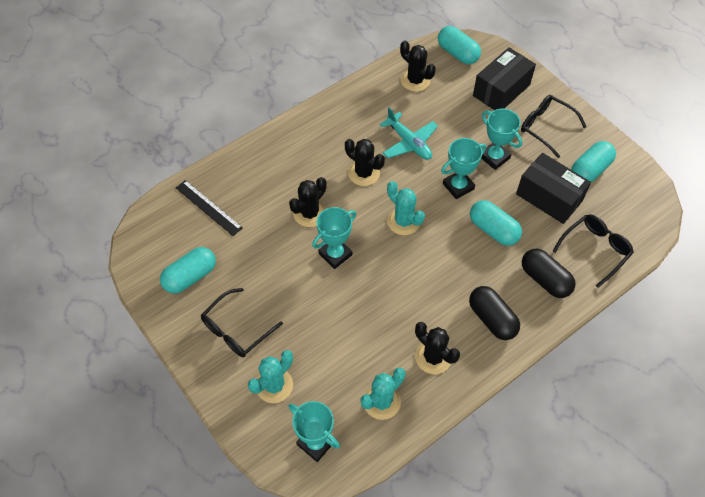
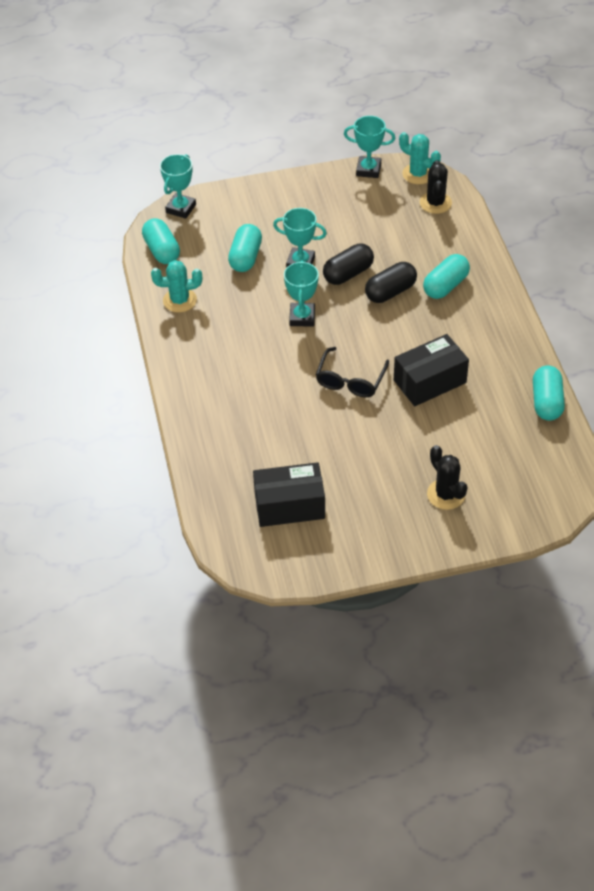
black cactus: 4 -> 2
black glasses: 3 -> 1
black ruler: 1 -> 0
turquoise cactus: 3 -> 2
turquoise plane: 1 -> 0

